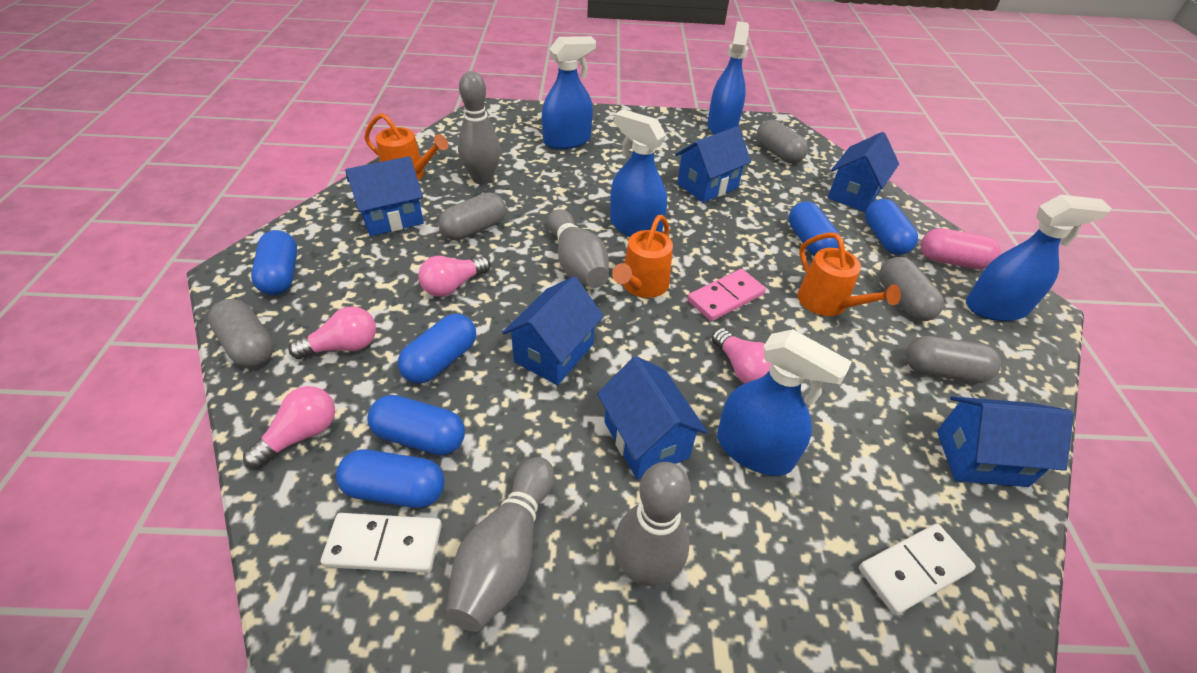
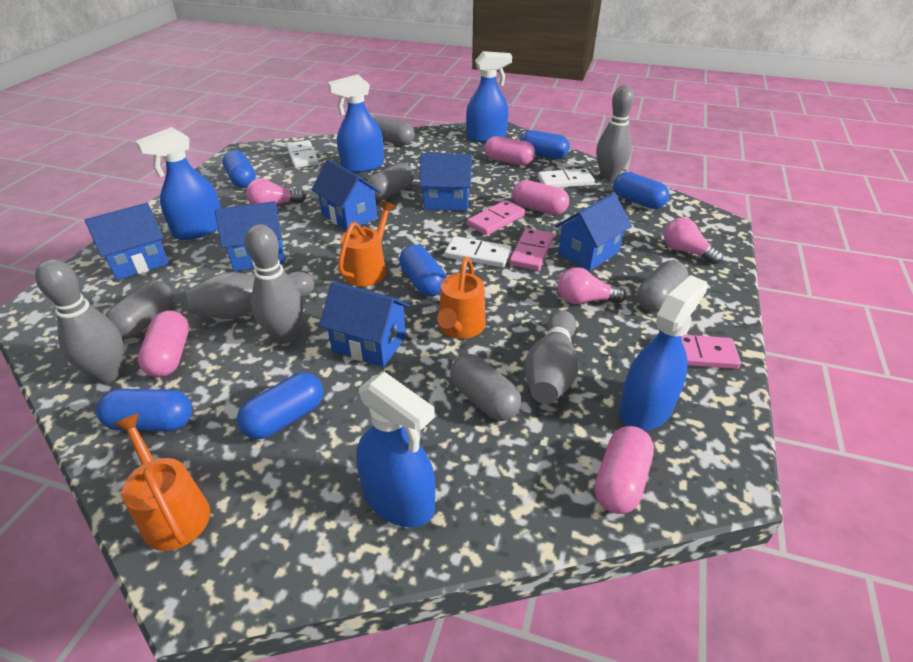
grey bowling pin: 4 -> 5
pink capsule: 1 -> 4
pink domino: 1 -> 3
pink light bulb: 4 -> 3
white domino: 2 -> 3

